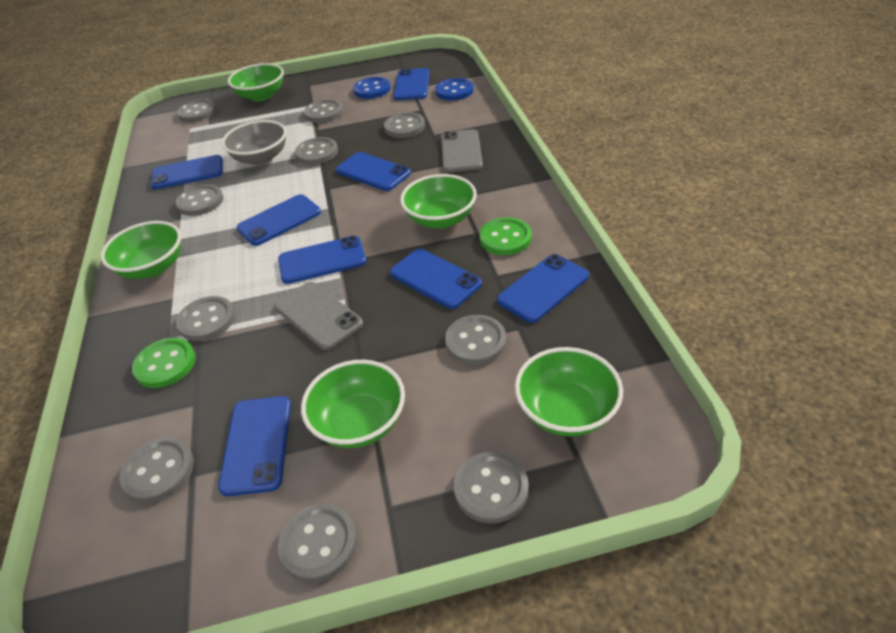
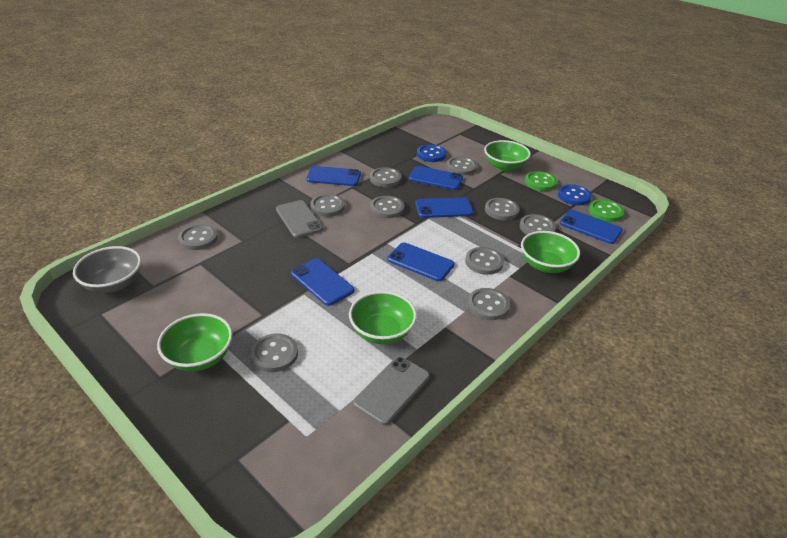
blue phone: 8 -> 6
green bowl: 5 -> 4

